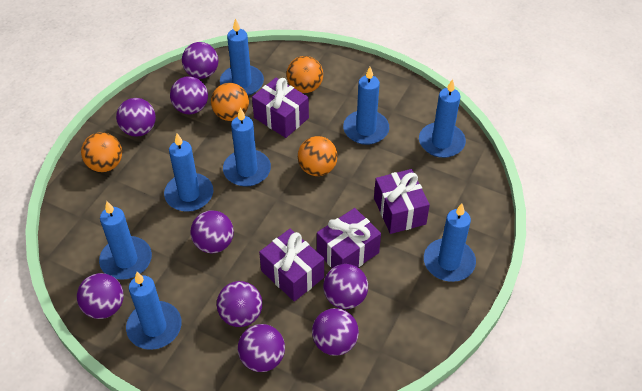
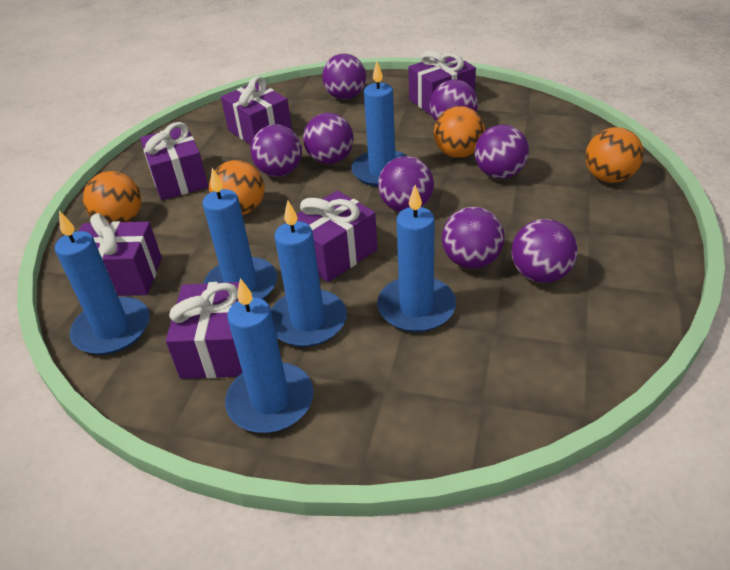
blue candle: 8 -> 6
purple ball: 9 -> 8
purple gift: 4 -> 6

